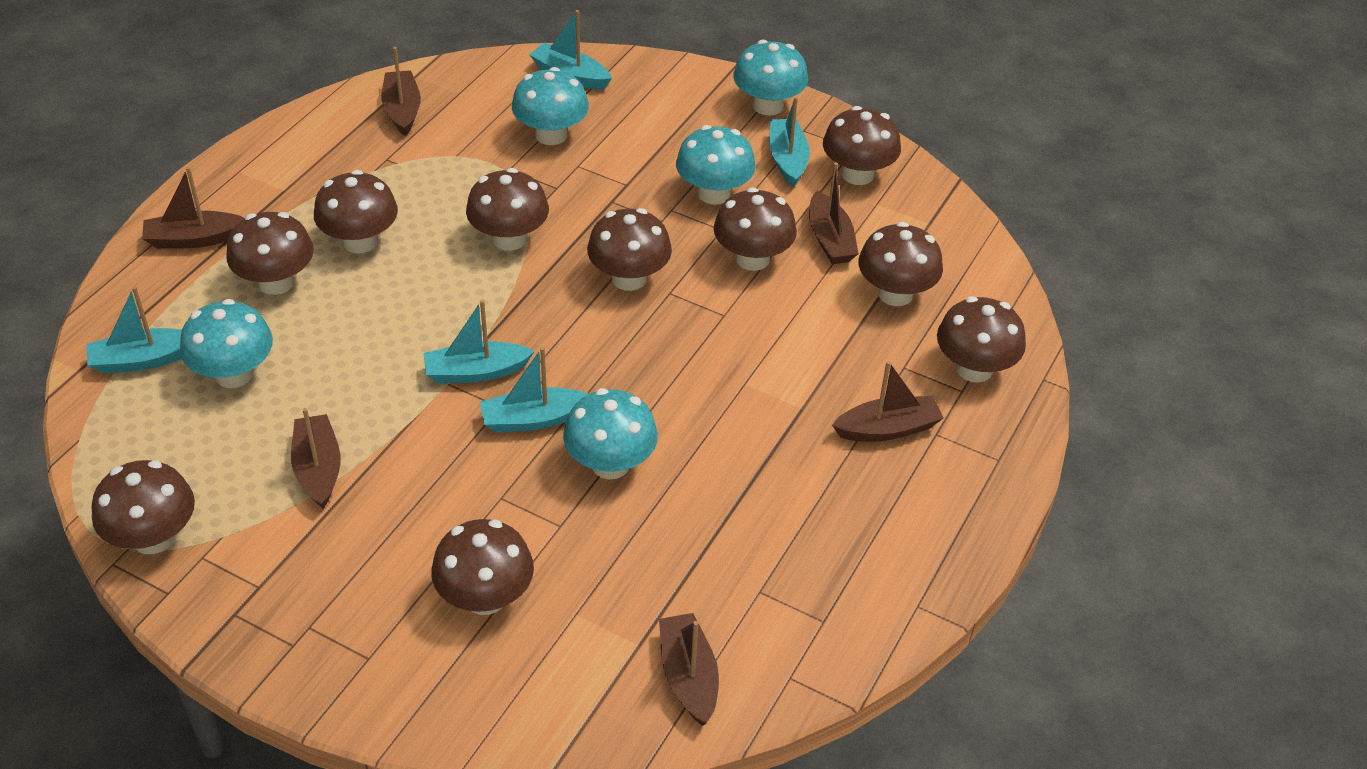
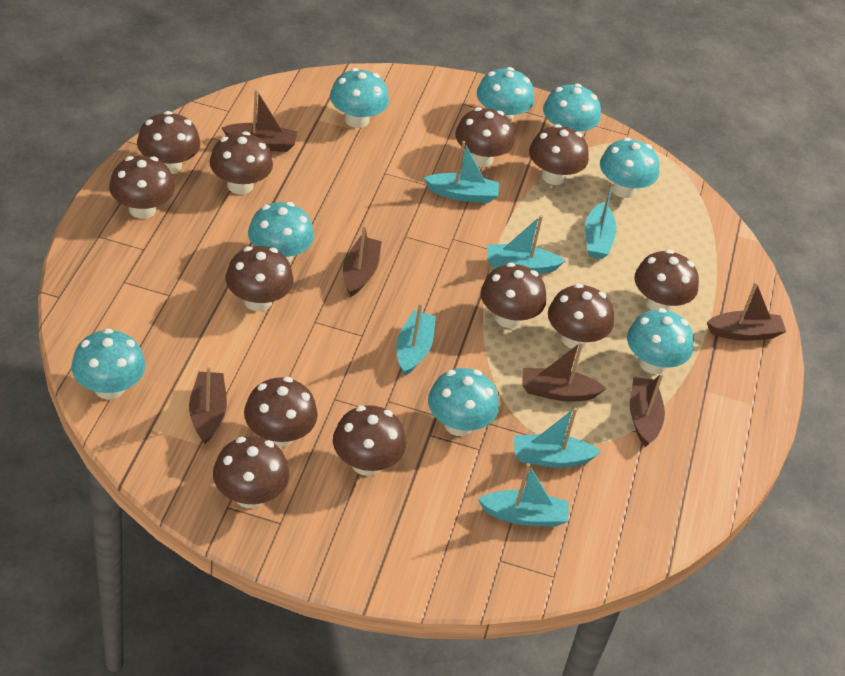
brown mushroom: 10 -> 12
turquoise boat: 5 -> 6
turquoise mushroom: 5 -> 8

